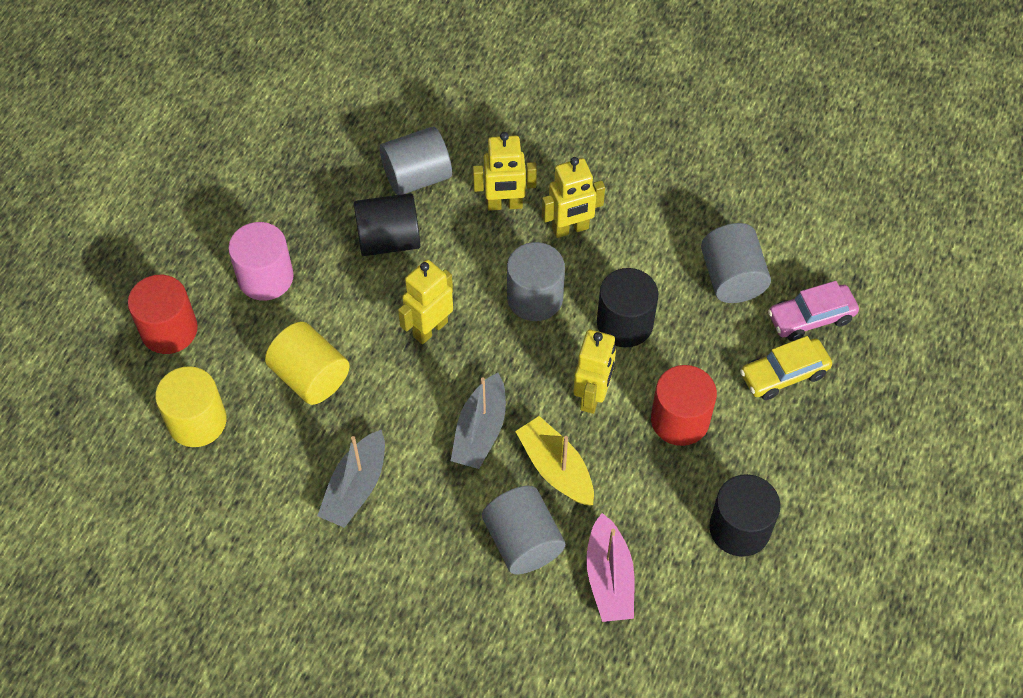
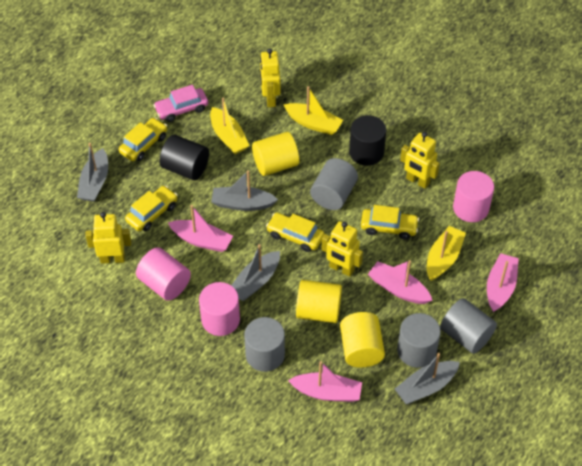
black cylinder: 3 -> 2
grey boat: 2 -> 4
pink boat: 1 -> 4
pink cylinder: 1 -> 3
red cylinder: 2 -> 0
yellow boat: 1 -> 3
yellow car: 1 -> 4
yellow cylinder: 2 -> 3

